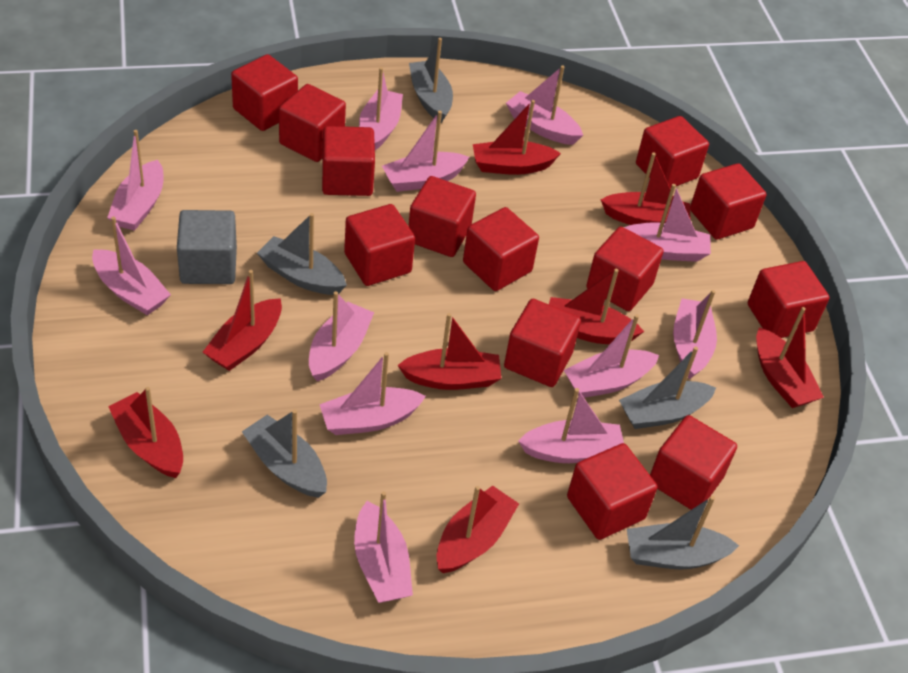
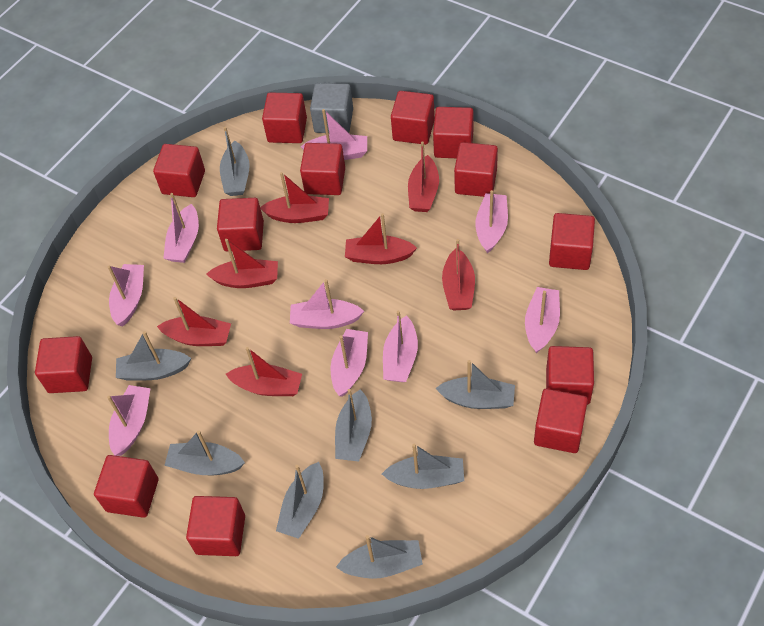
grey boat: 5 -> 8
pink boat: 12 -> 9
red boat: 8 -> 7

